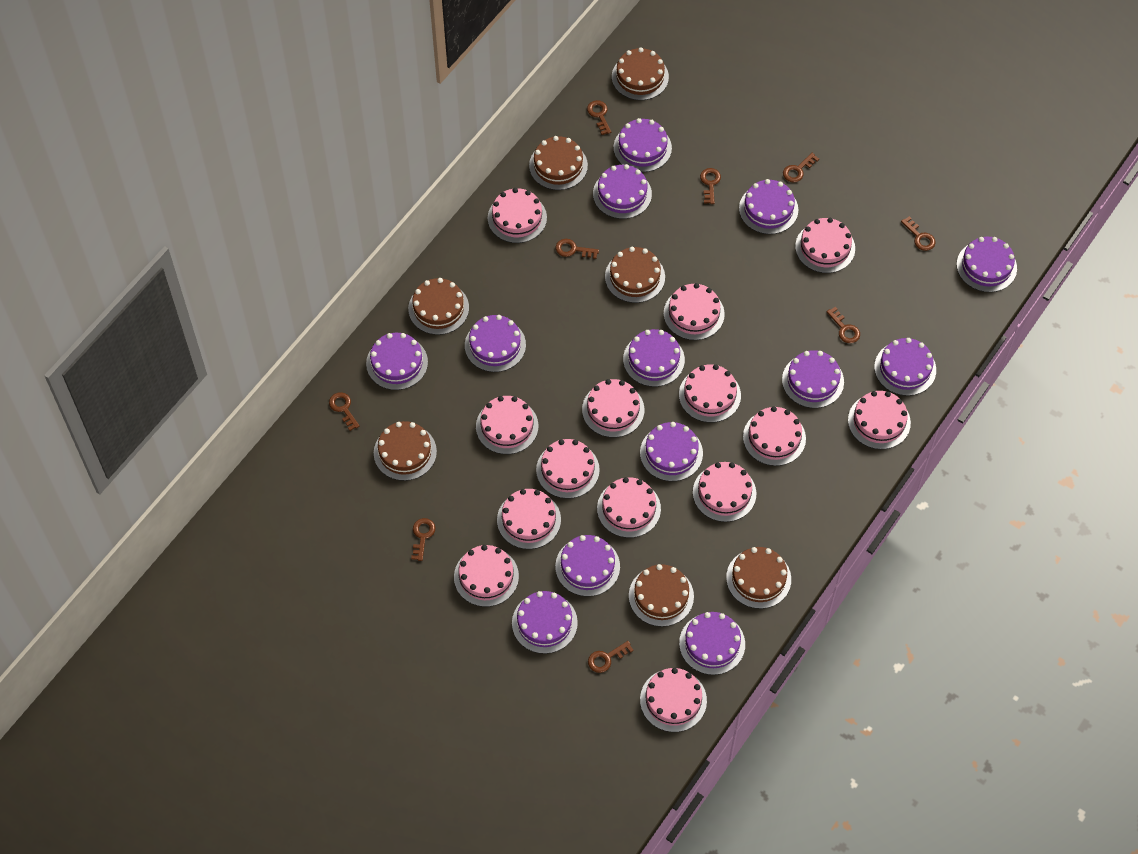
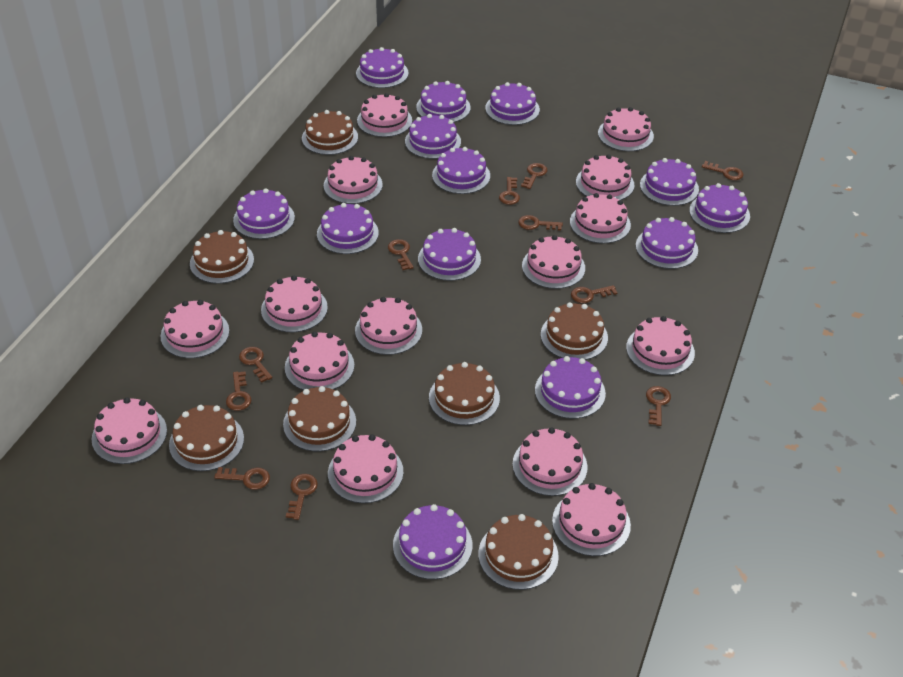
brown key: 9 -> 11
pink cake: 14 -> 15

